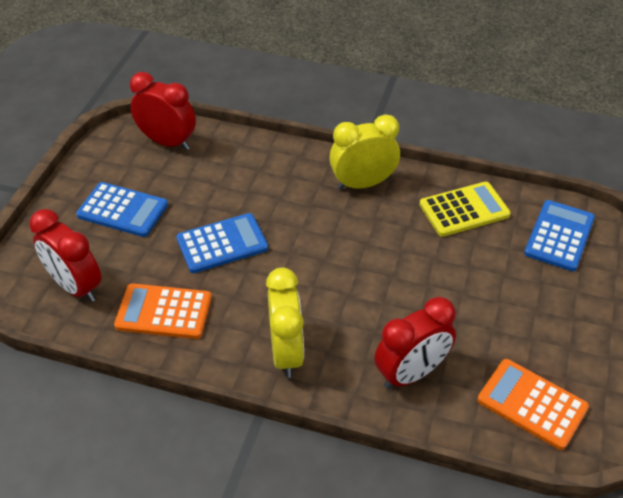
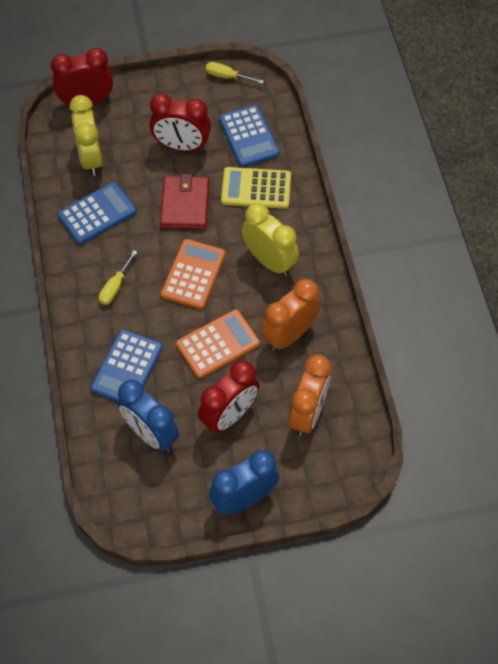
blue clock: 0 -> 2
orange clock: 0 -> 2
red wallet: 0 -> 1
yellow screwdriver: 0 -> 2

